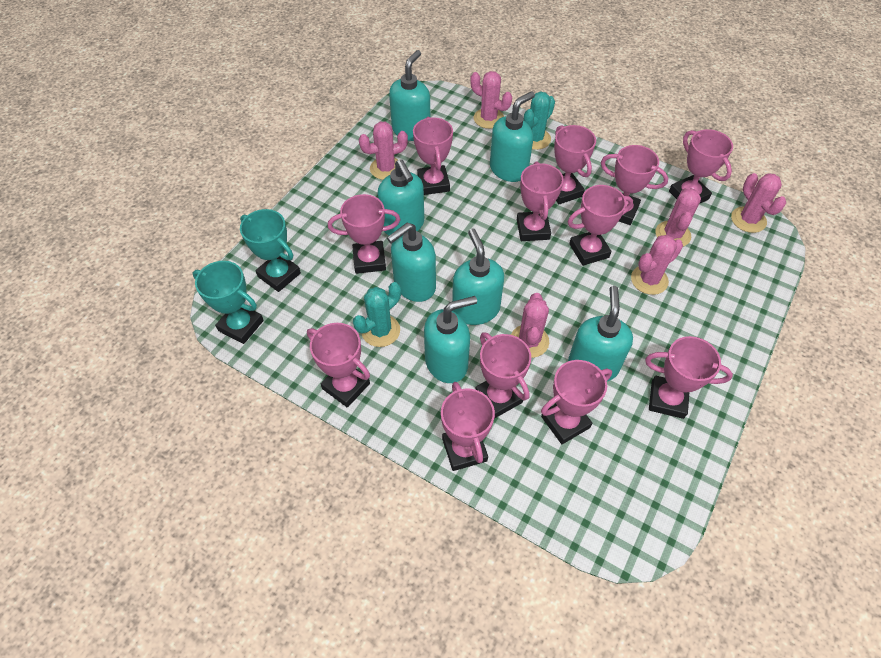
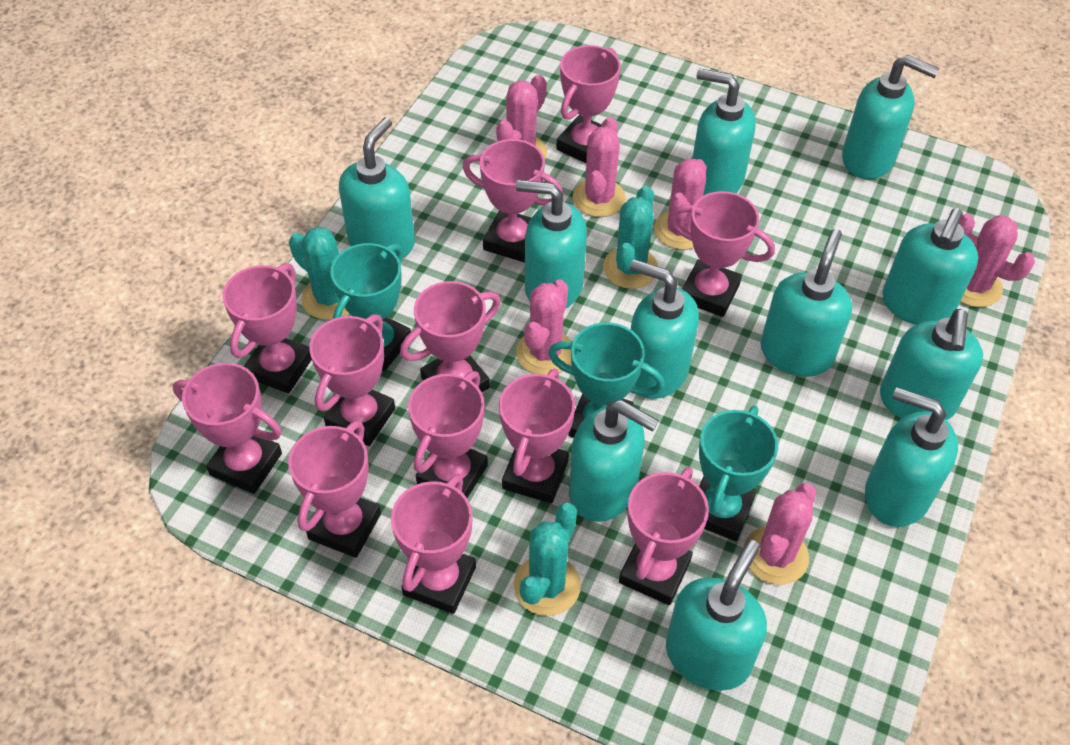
turquoise cactus: 2 -> 3
turquoise soap dispenser: 7 -> 11
turquoise trophy: 2 -> 3

